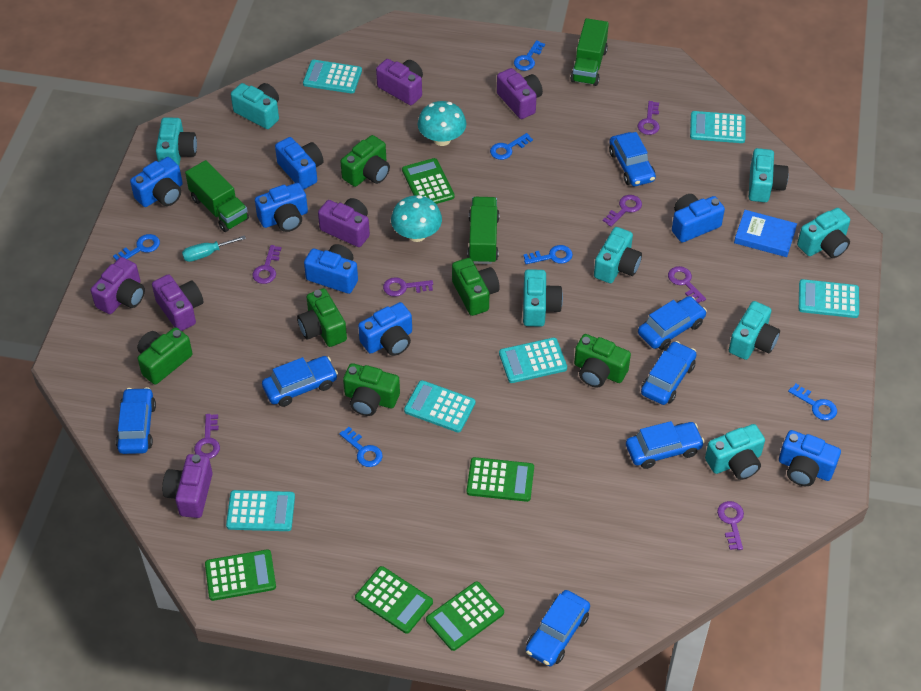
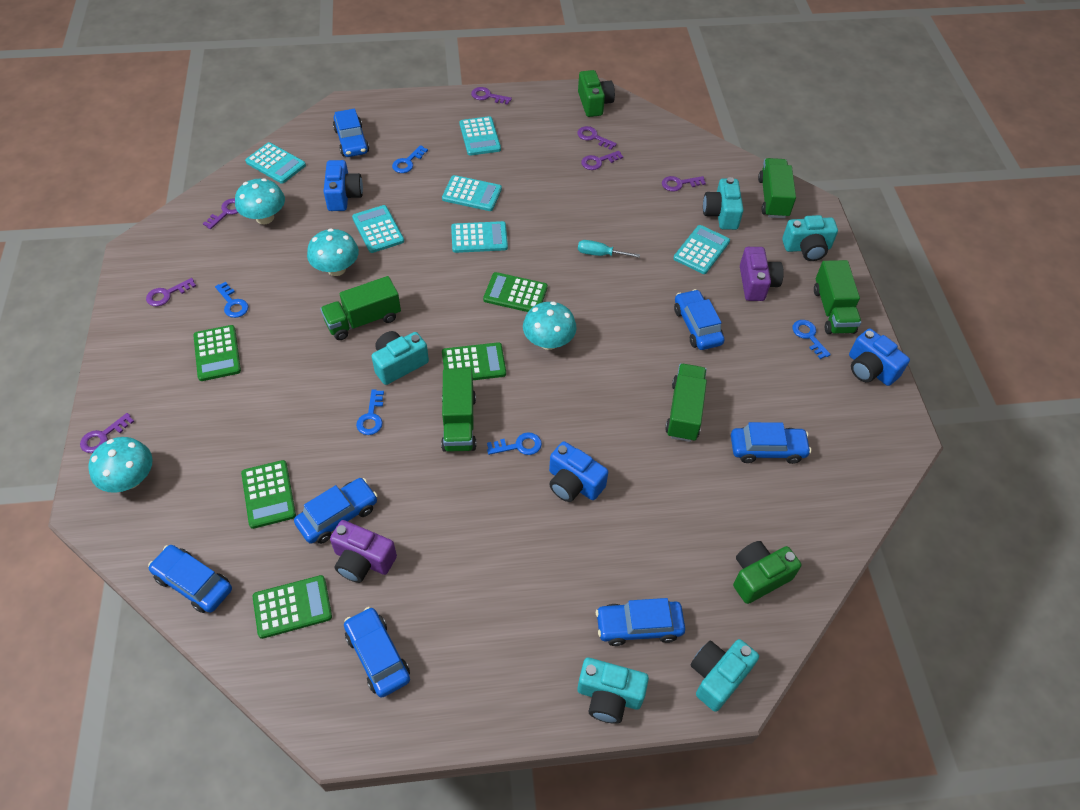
blue book: 1 -> 0
blue camera: 7 -> 3
blue key: 6 -> 5
green camera: 6 -> 2
green truck: 3 -> 5
purple camera: 6 -> 2
turquoise camera: 8 -> 5
turquoise mushroom: 2 -> 4

